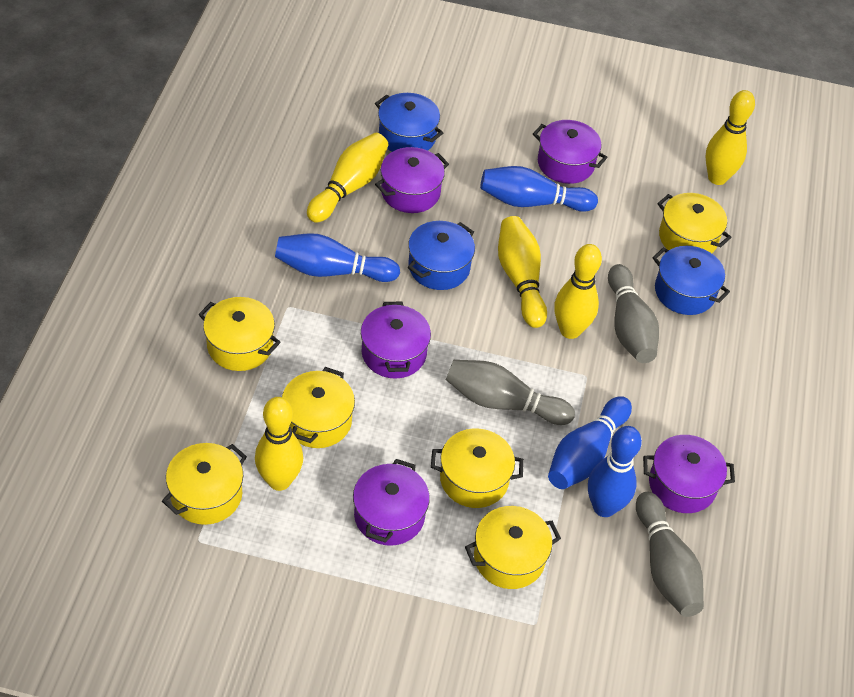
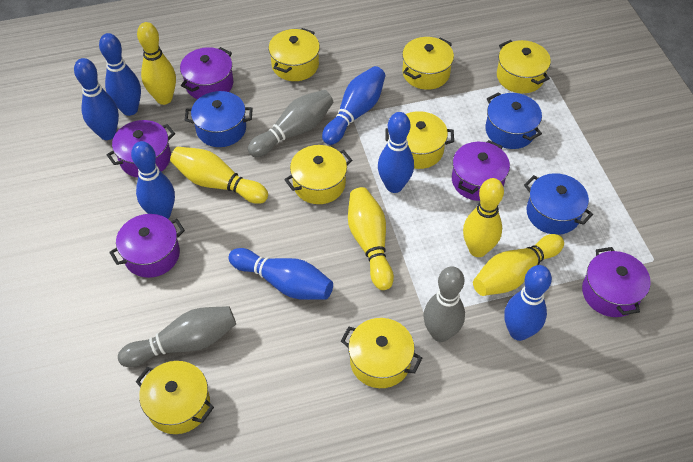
blue bowling pin: 4 -> 7
yellow pot: 6 -> 7

